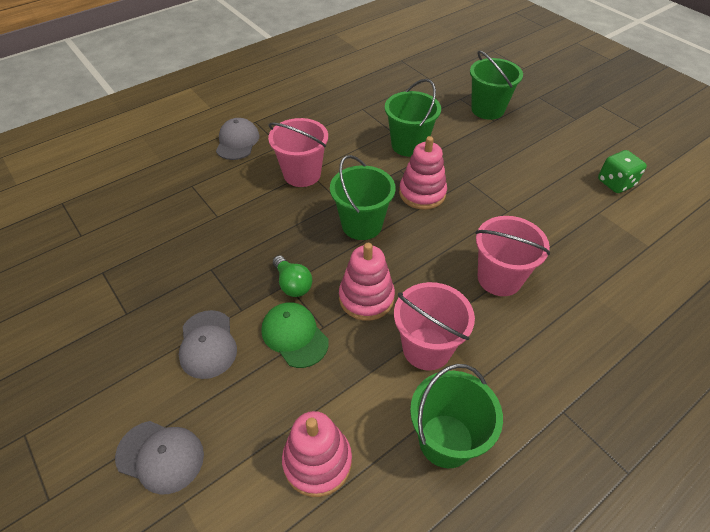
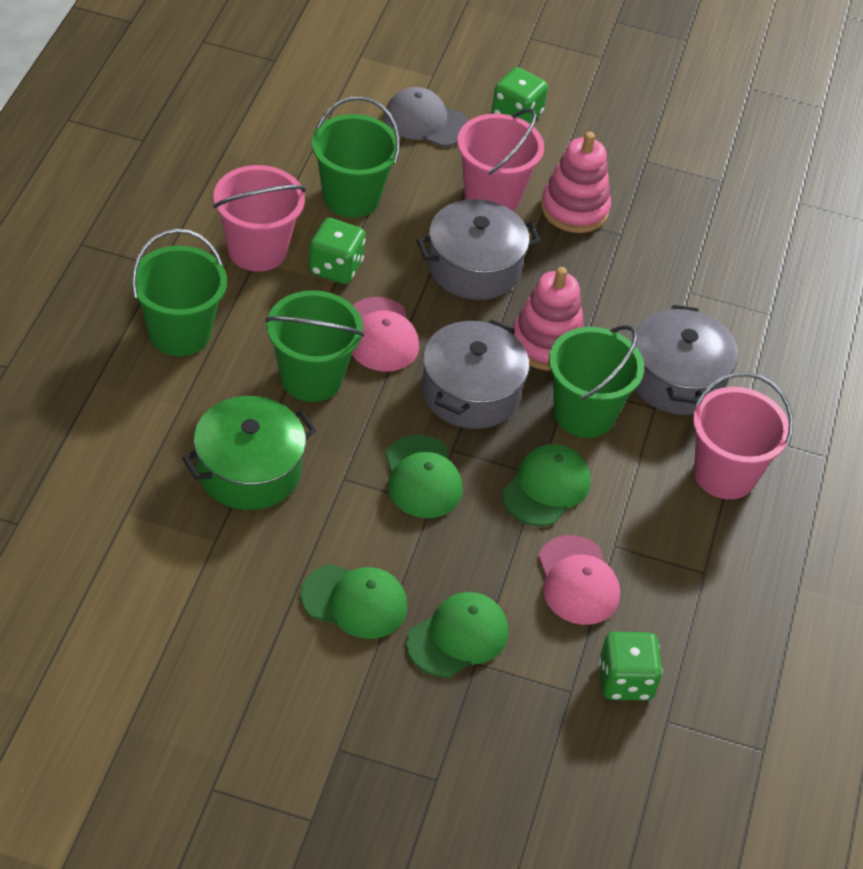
green cap: 1 -> 4
green dice: 1 -> 3
green light bulb: 1 -> 0
green pot: 0 -> 1
grey cap: 3 -> 1
grey pot: 0 -> 3
pink cap: 0 -> 2
pink stacking toy: 3 -> 2

